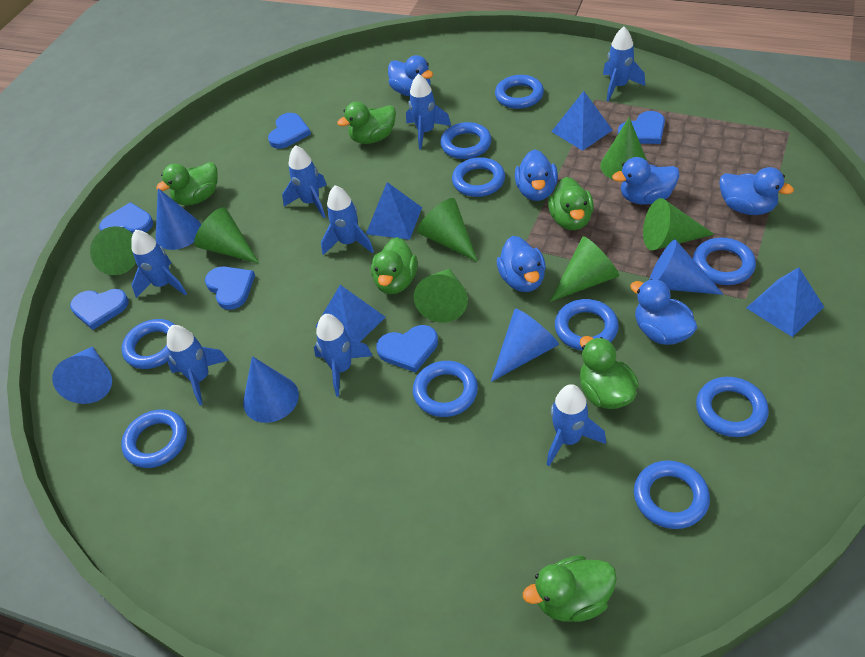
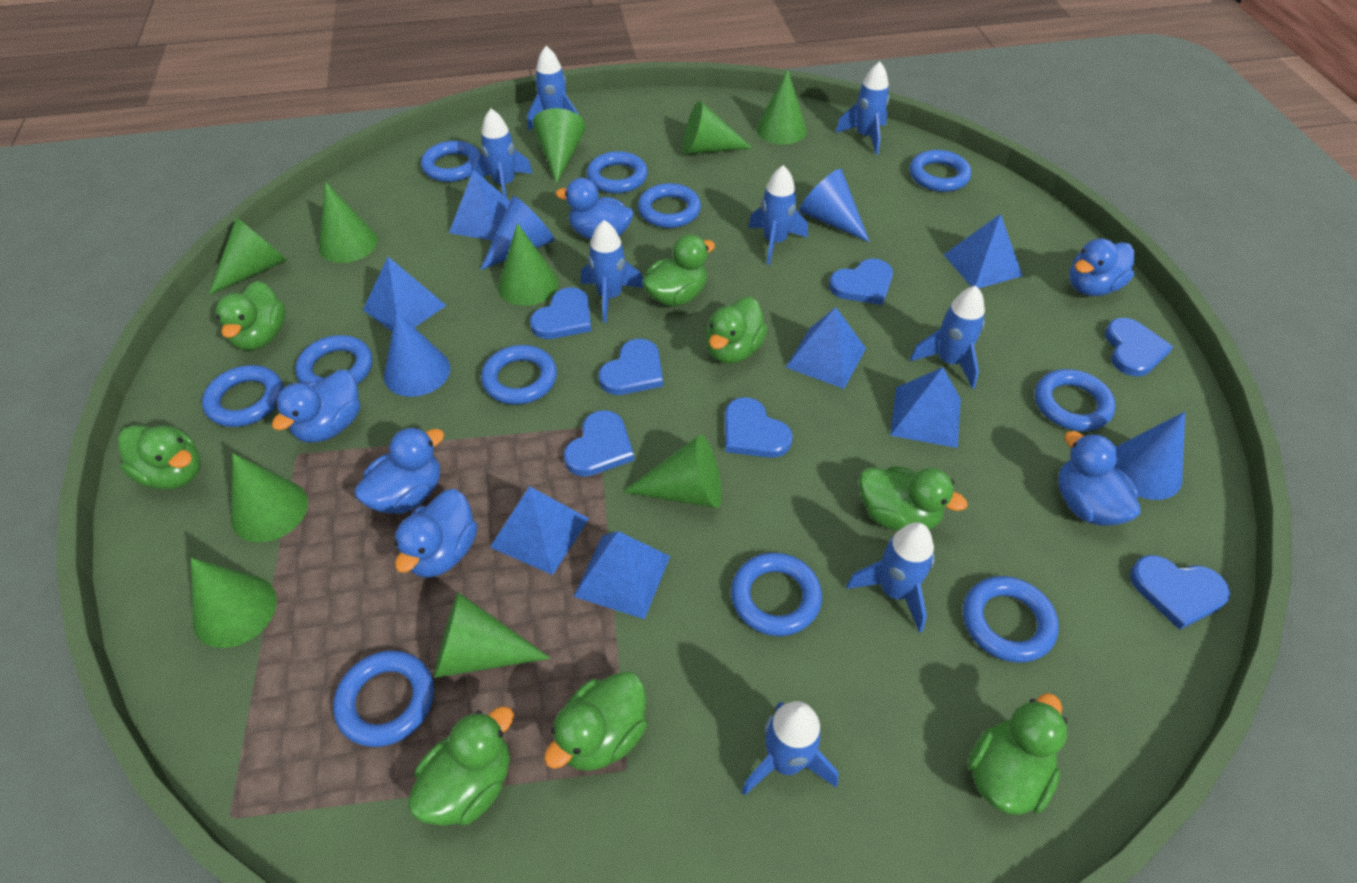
blue cone: 5 -> 4
blue heart: 6 -> 7
blue pyramid: 4 -> 7
blue ring: 10 -> 11
green cone: 7 -> 10
green duck: 6 -> 8

